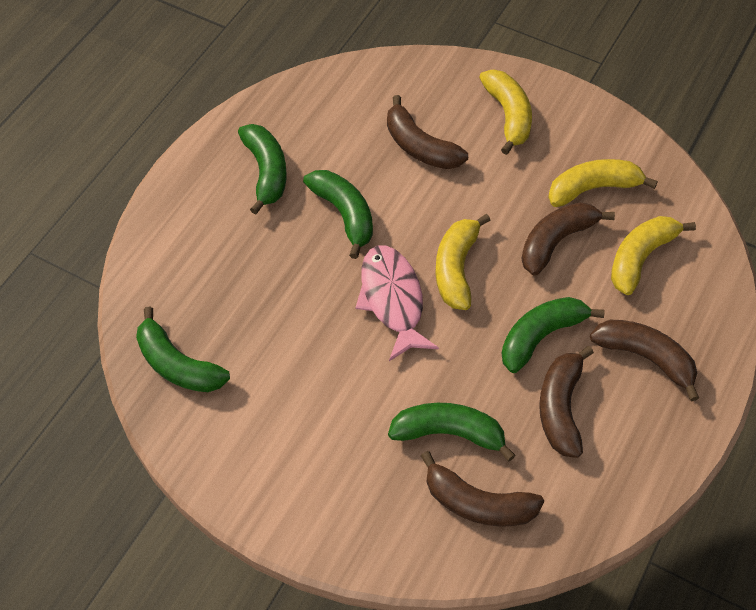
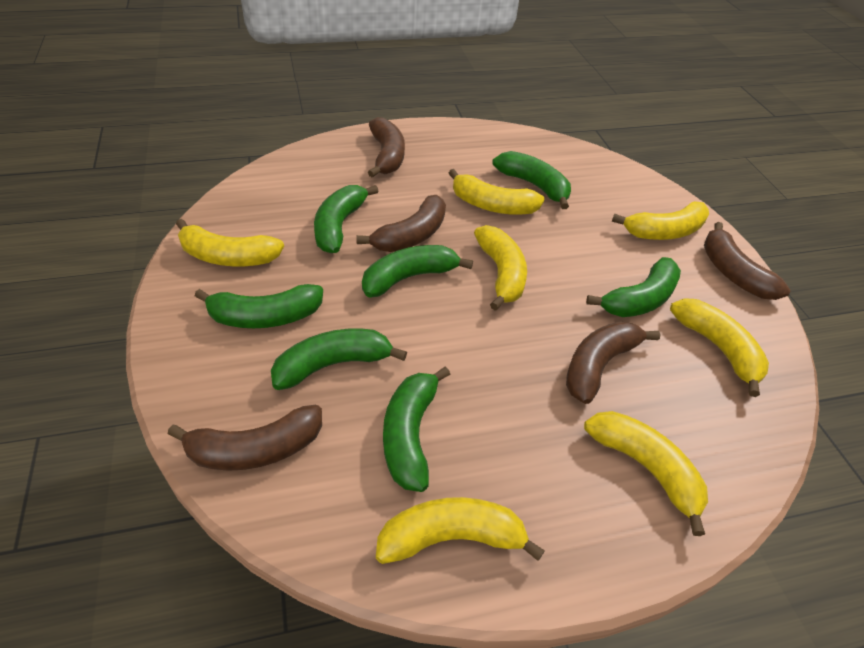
green banana: 5 -> 7
pink fish: 1 -> 0
yellow banana: 4 -> 7

